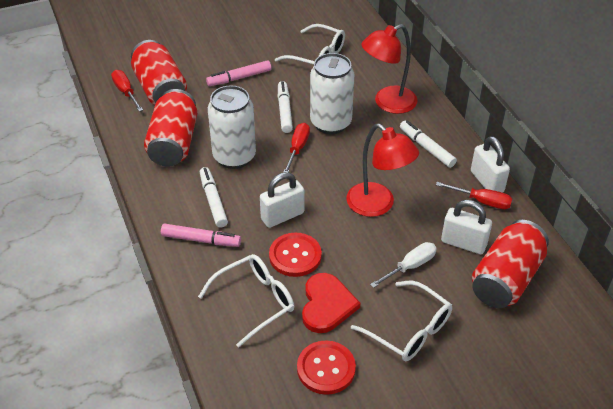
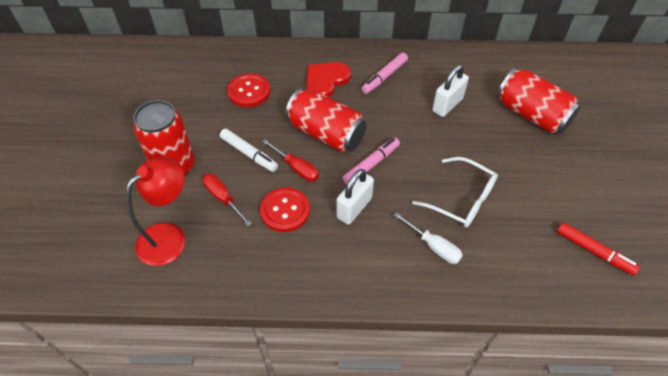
red lamp: 2 -> 1
red marker: 0 -> 1
red screwdriver: 3 -> 2
white can: 2 -> 0
white glasses: 3 -> 1
white marker: 3 -> 1
white padlock: 3 -> 2

